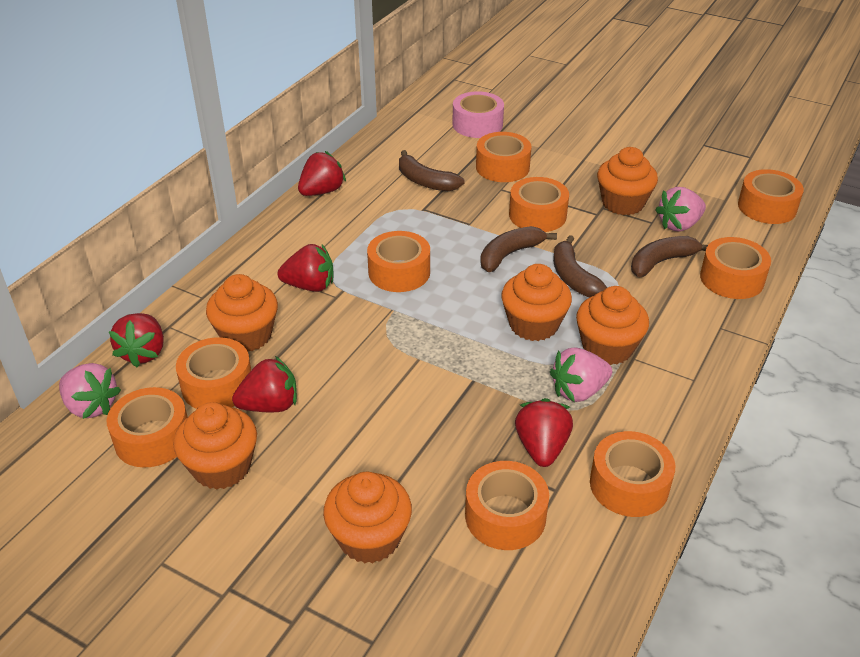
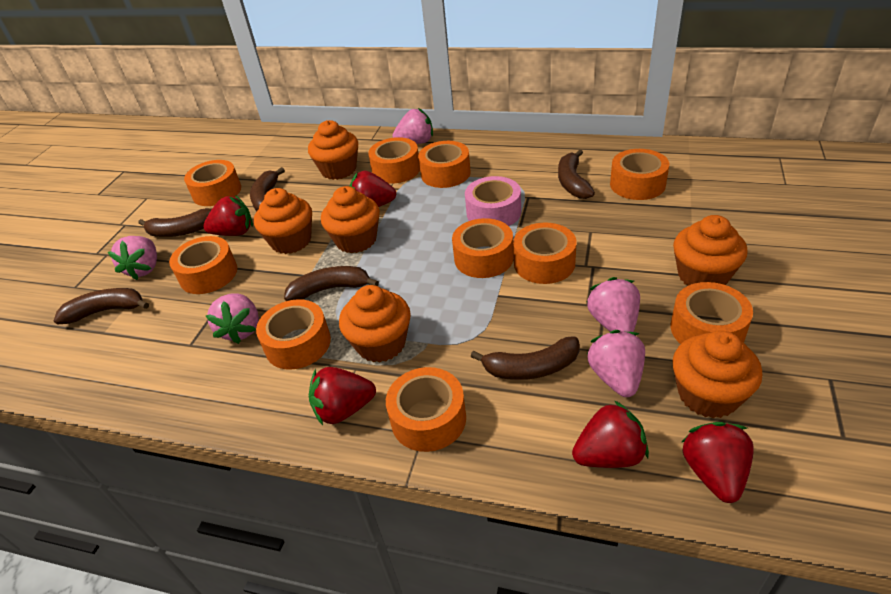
brown banana: 4 -> 6
orange tape: 9 -> 10
pink strawberry: 3 -> 5

